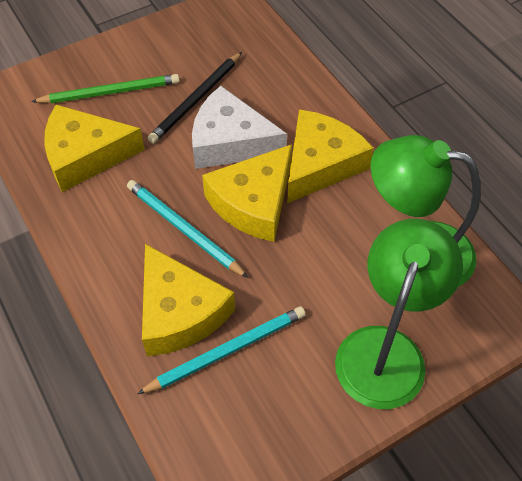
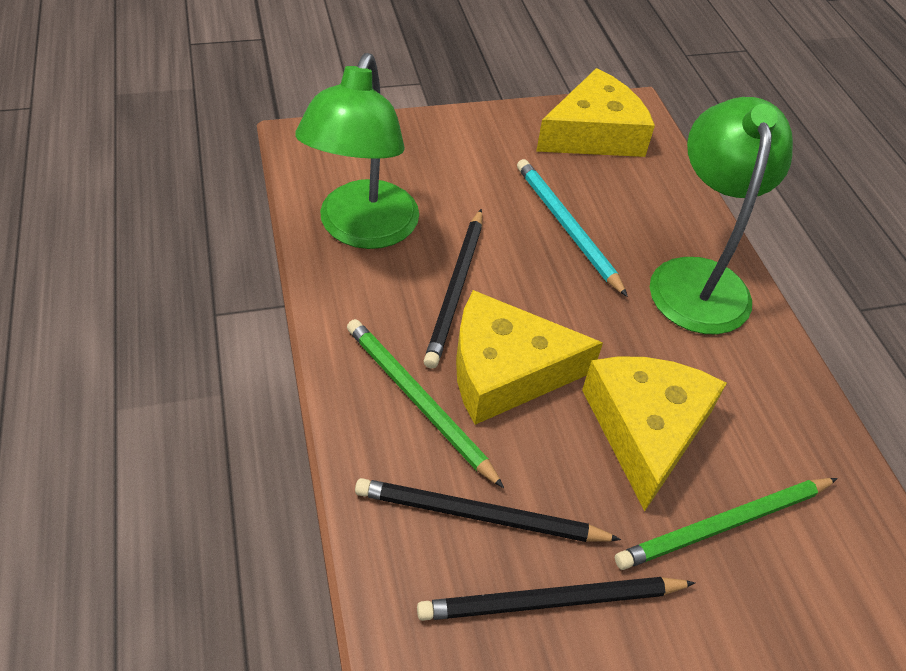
black pencil: 1 -> 3
green pencil: 1 -> 2
turquoise pencil: 2 -> 1
white cheese: 1 -> 0
yellow cheese: 4 -> 3

